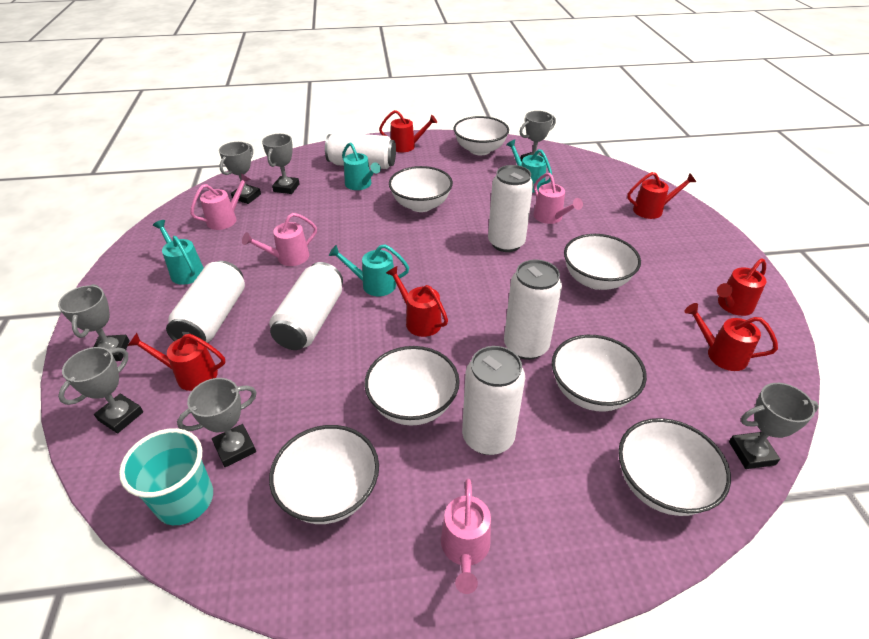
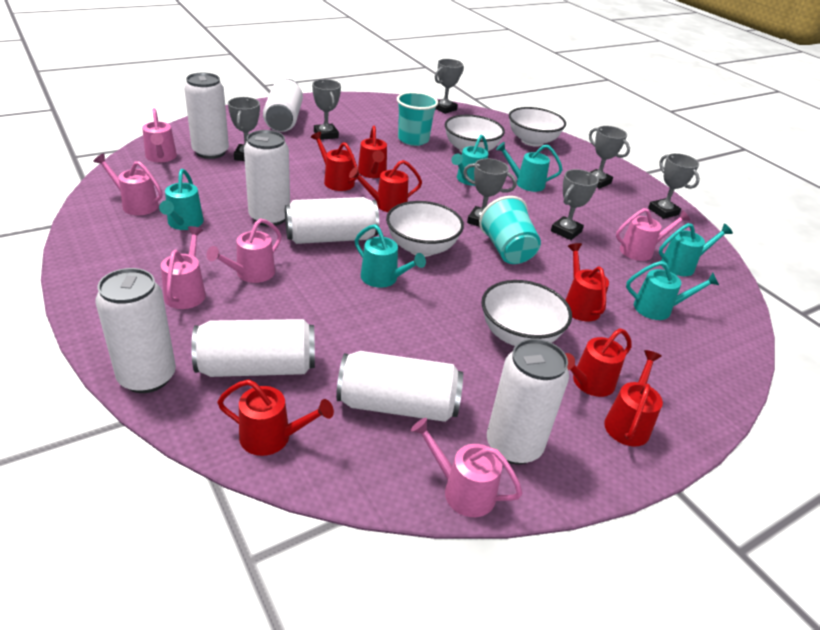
pink watering can: 4 -> 6
red watering can: 6 -> 7
turquoise cup: 1 -> 2
turquoise watering can: 4 -> 6
white bowl: 7 -> 4
white can: 6 -> 8

